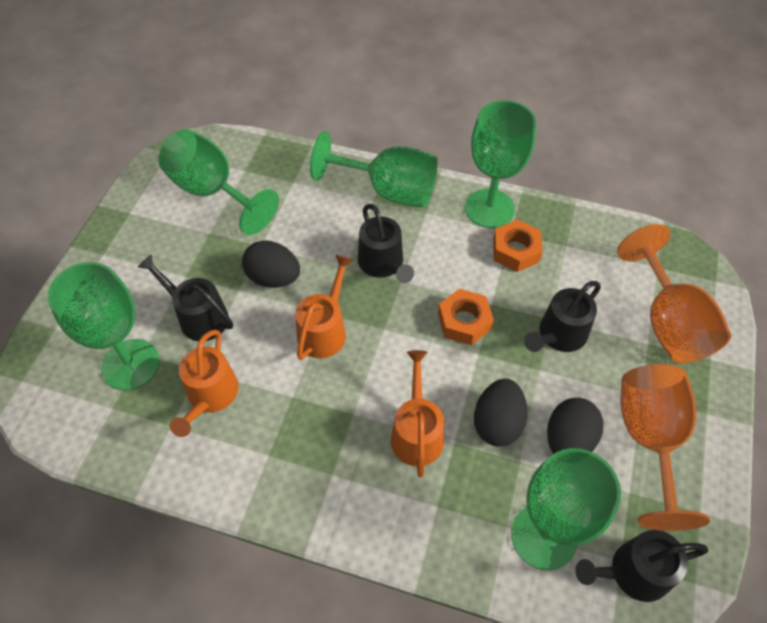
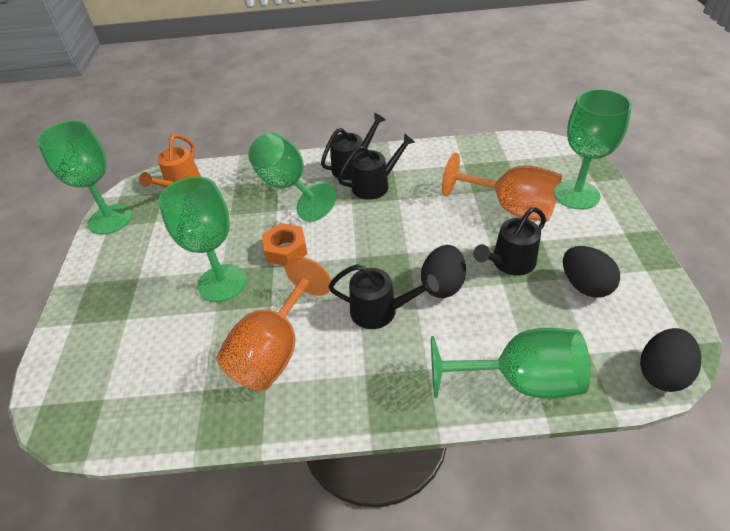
orange nut: 2 -> 1
orange watering can: 3 -> 1

